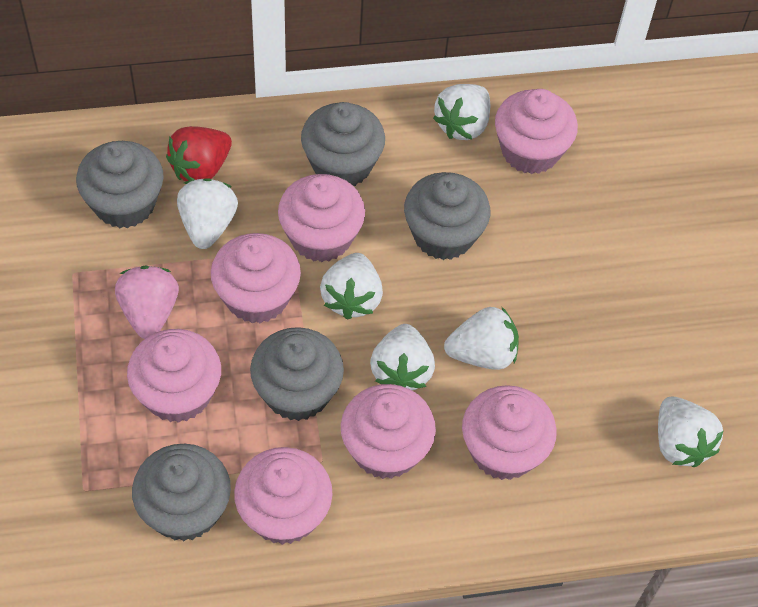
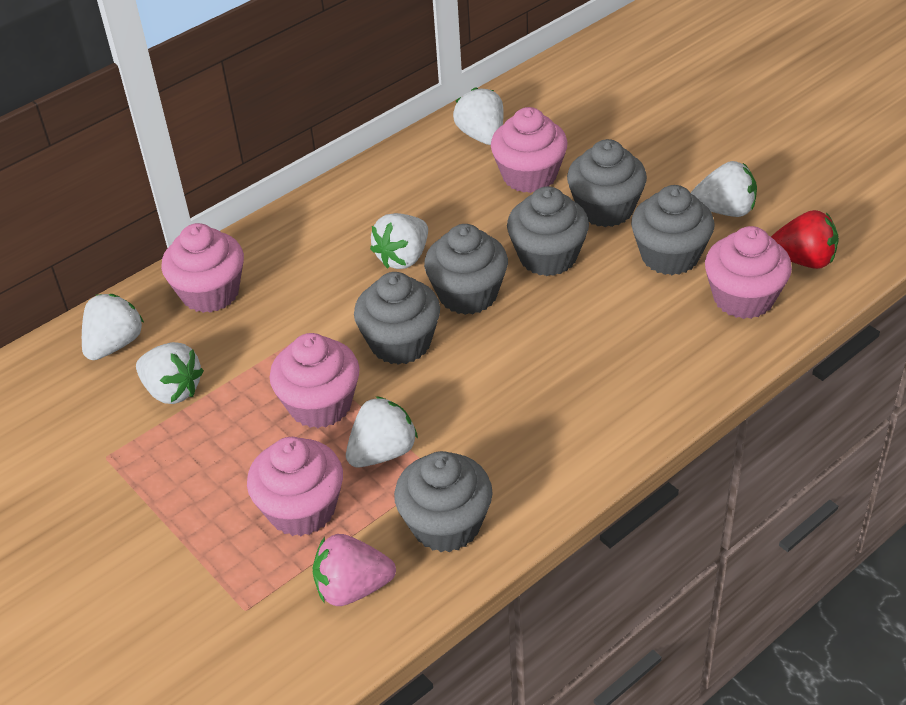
grey cupcake: 5 -> 6
pink cupcake: 7 -> 5

